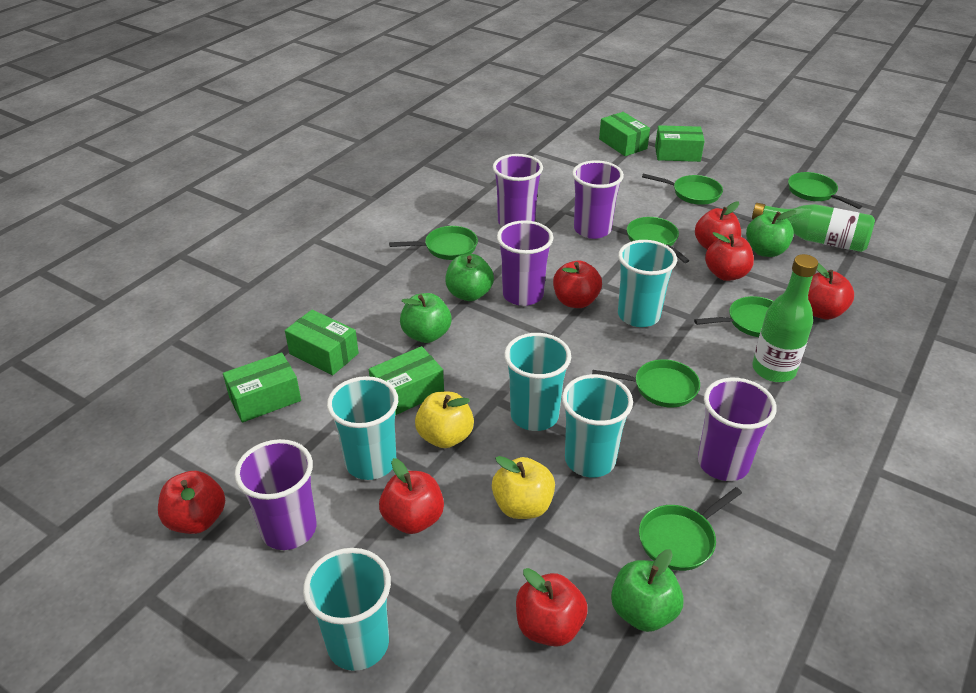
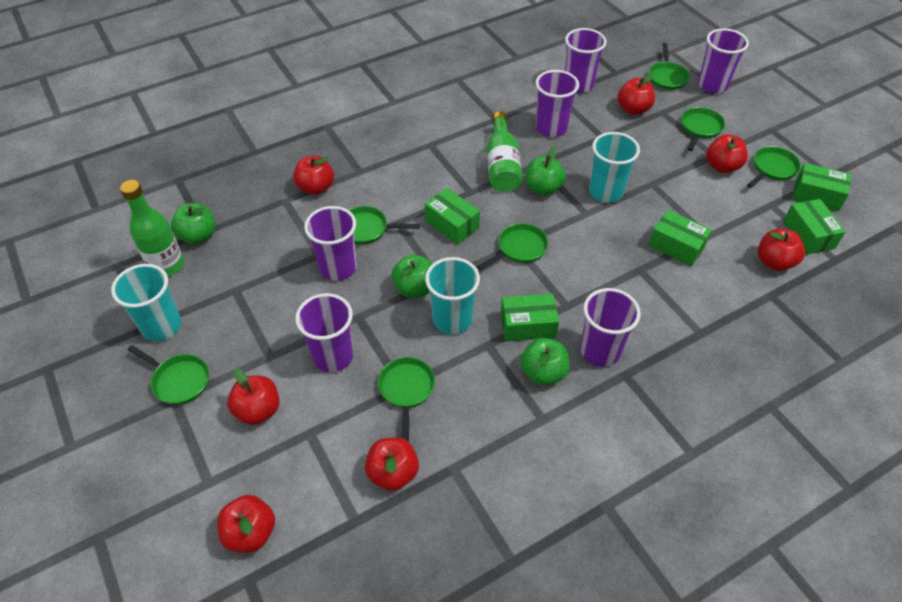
purple cup: 5 -> 6
turquoise cup: 5 -> 3
yellow apple: 2 -> 0

